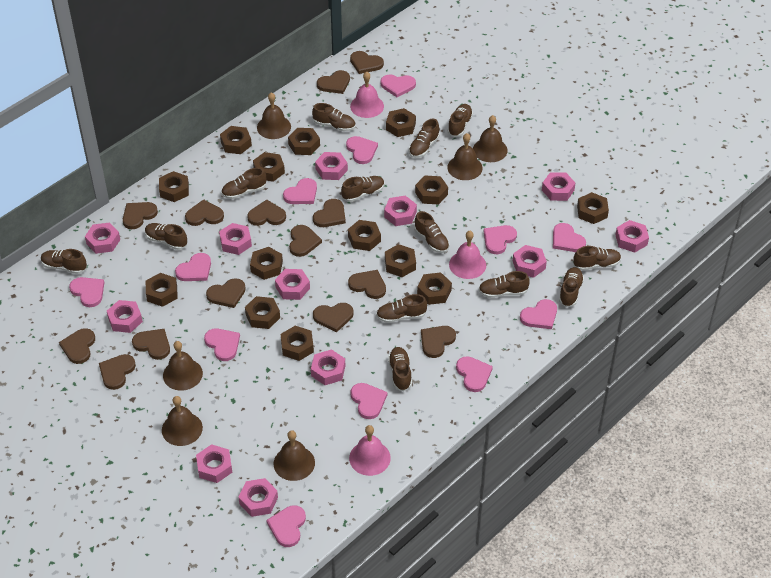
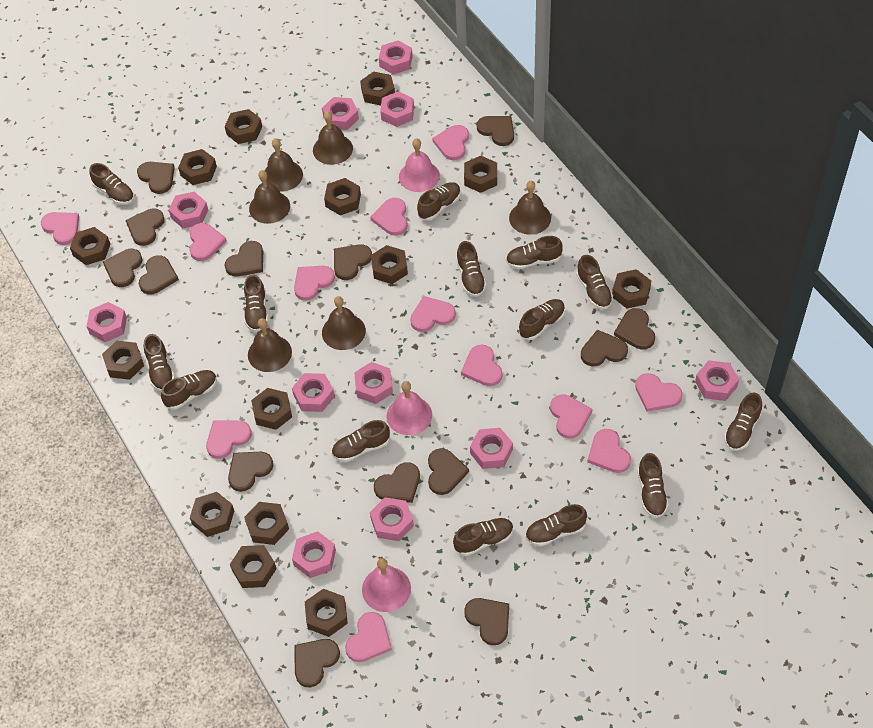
brown shoe: 13 -> 14
pink nut: 12 -> 11

